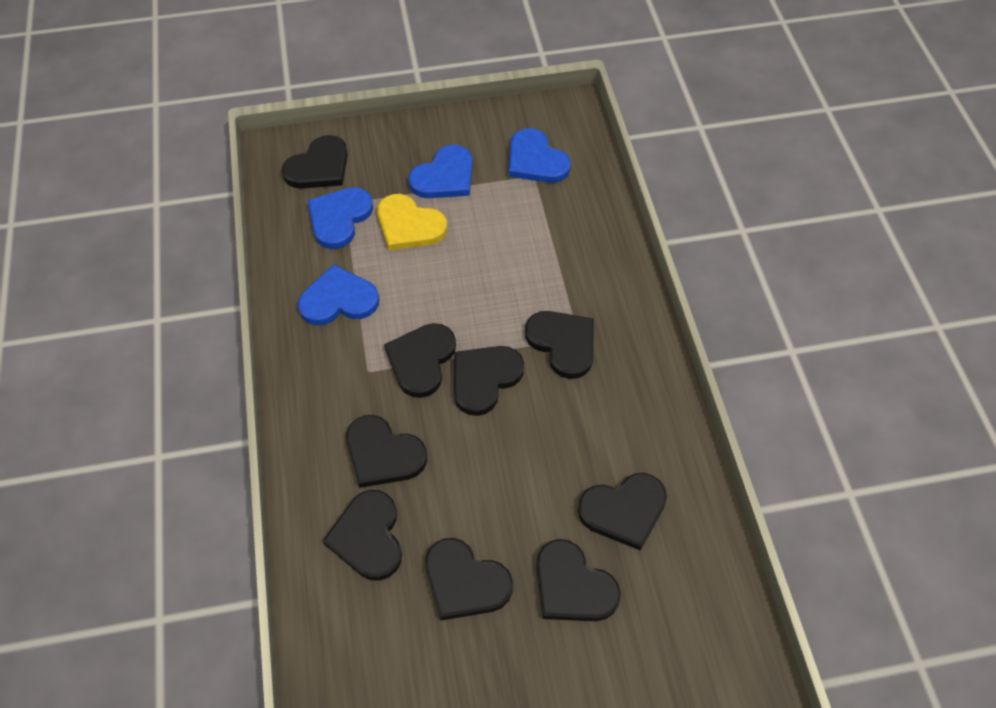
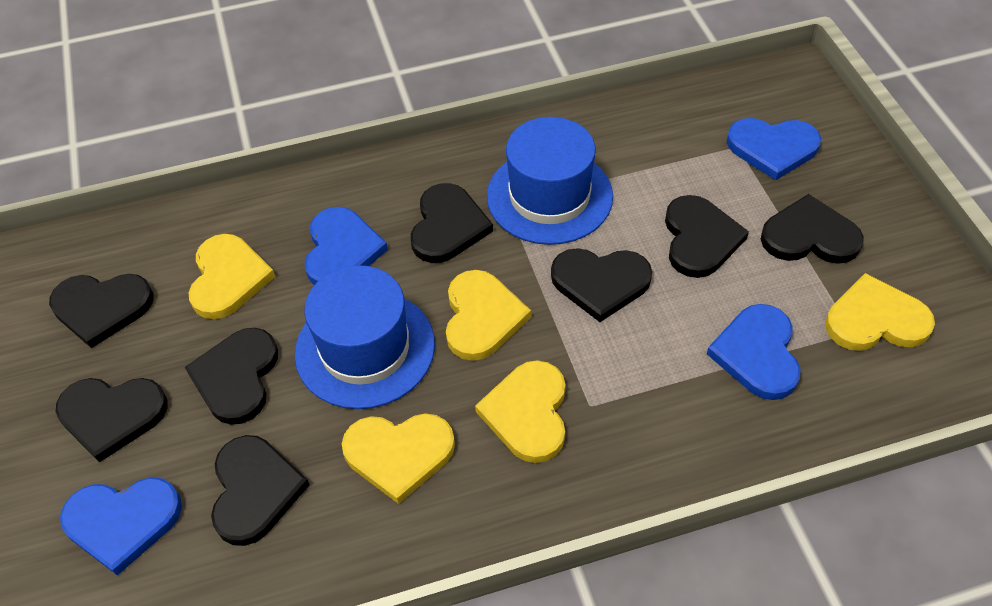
black heart: 9 -> 8
blue hat: 0 -> 2
yellow heart: 1 -> 5

